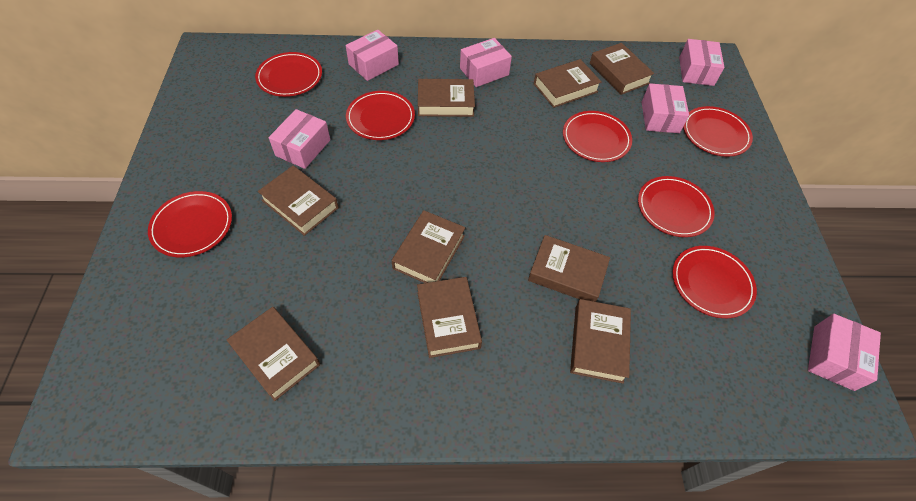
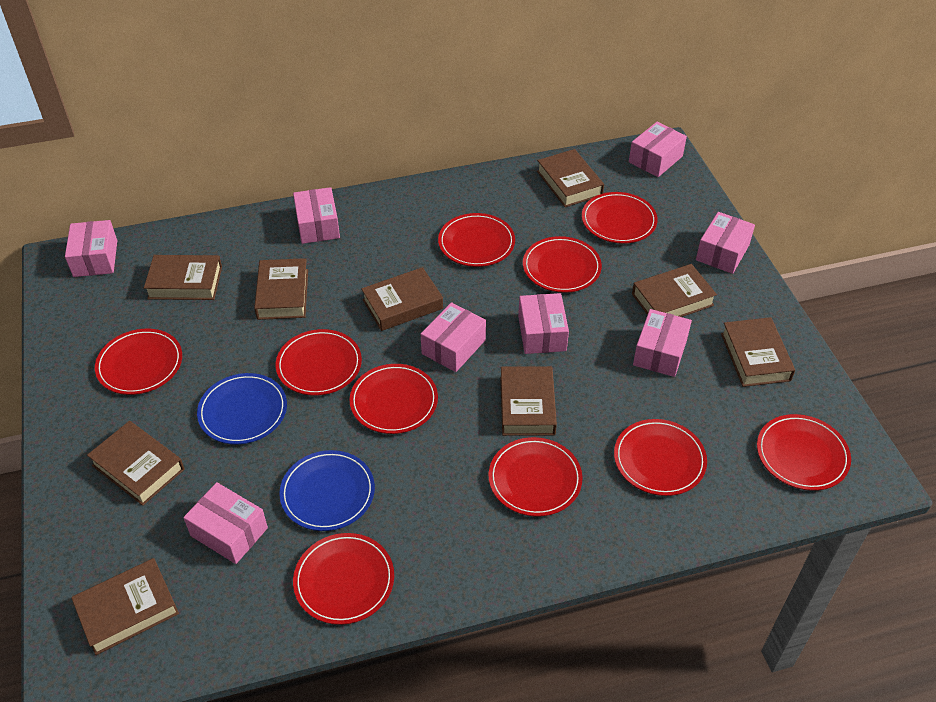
blue plate: 0 -> 2
pink box: 6 -> 8
red plate: 7 -> 10

